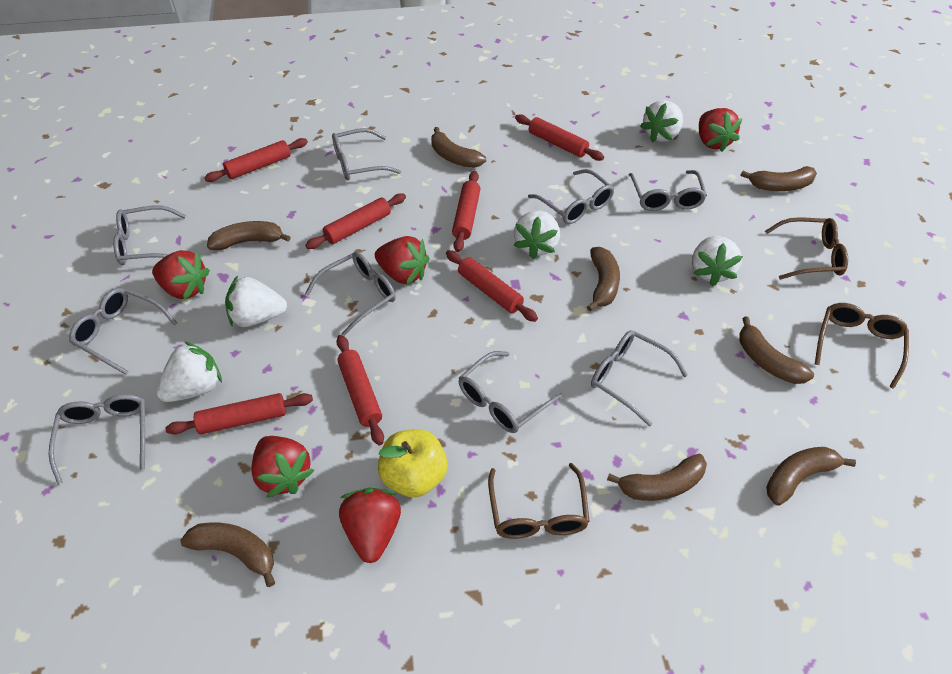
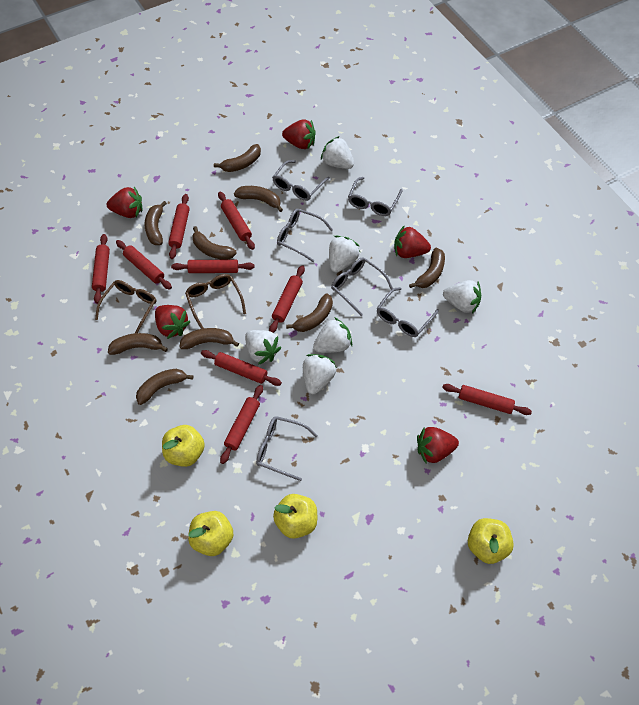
brown banana: 8 -> 9
brown glasses: 3 -> 2
grey glasses: 9 -> 6
red rolling pin: 7 -> 9
white strawberry: 5 -> 6
yellow apple: 1 -> 4

